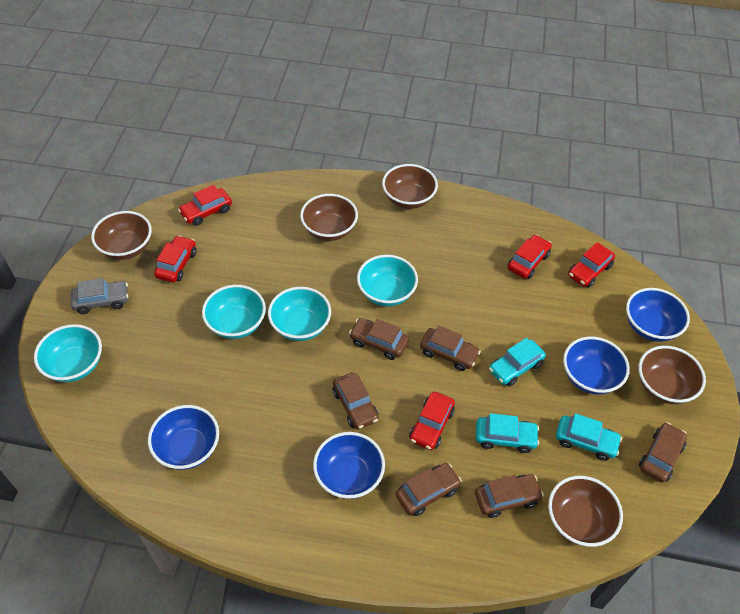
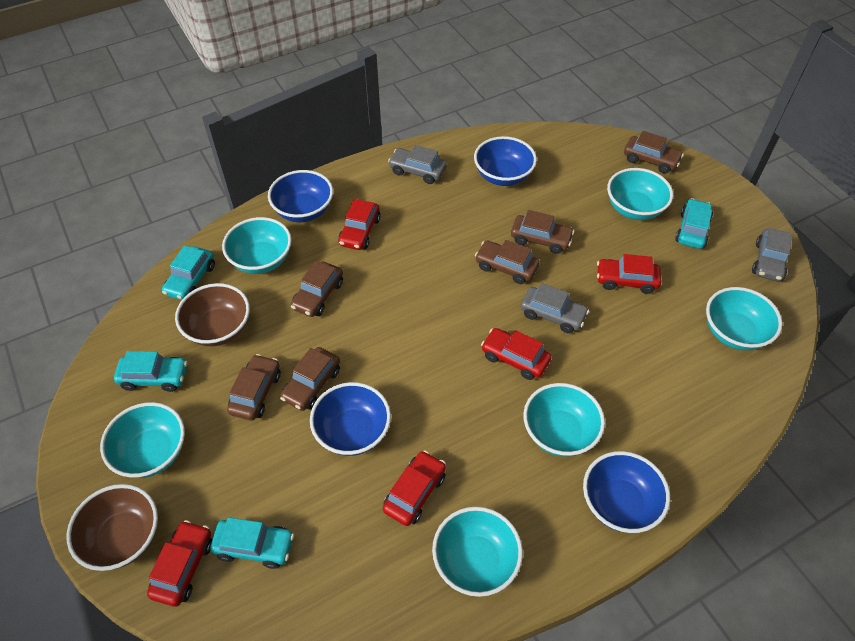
brown bowl: 5 -> 2
grey car: 1 -> 3
turquoise bowl: 4 -> 6
turquoise car: 3 -> 4

